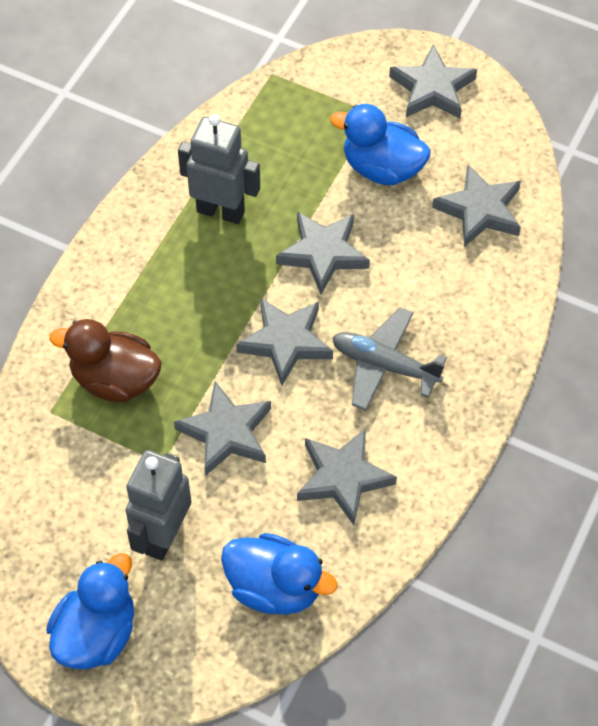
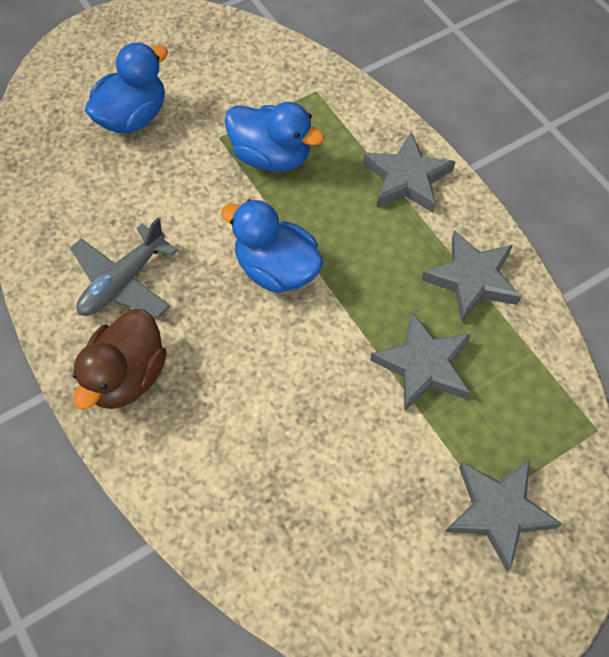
grey robot: 2 -> 0
grey star: 6 -> 4

